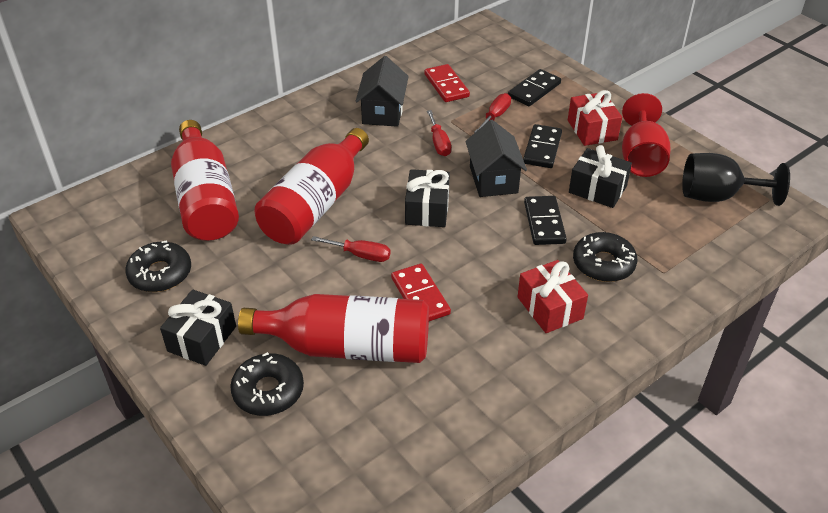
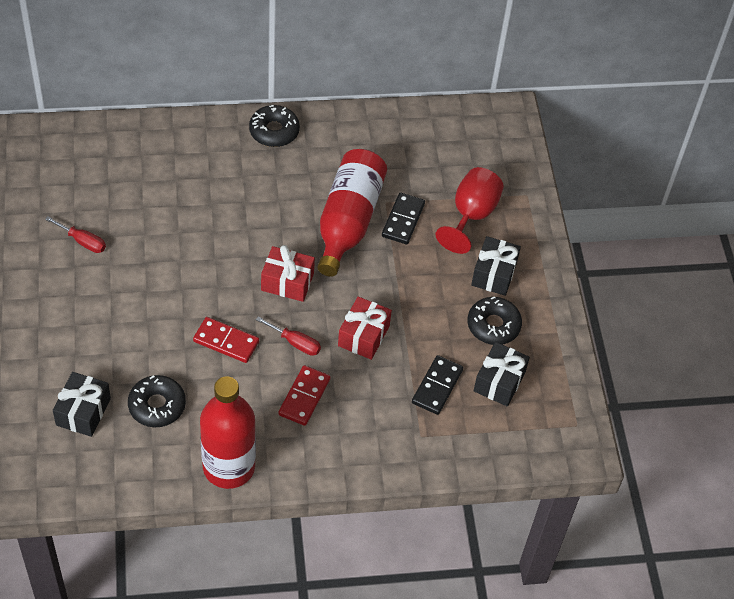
black domino: 3 -> 2
black goblet: 1 -> 0
black house: 2 -> 0
red bottle: 3 -> 2
red screwdriver: 3 -> 2

